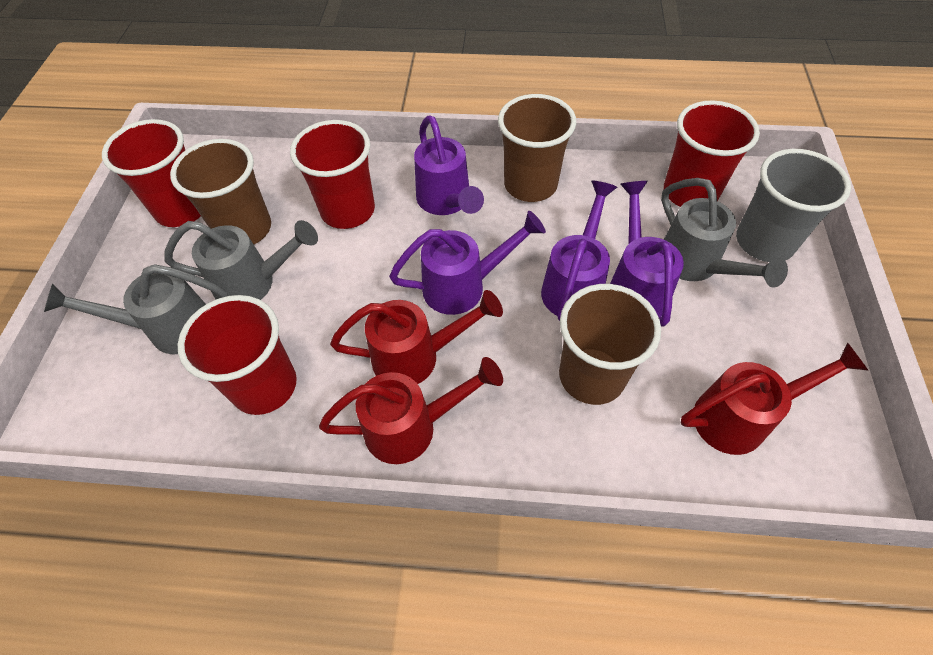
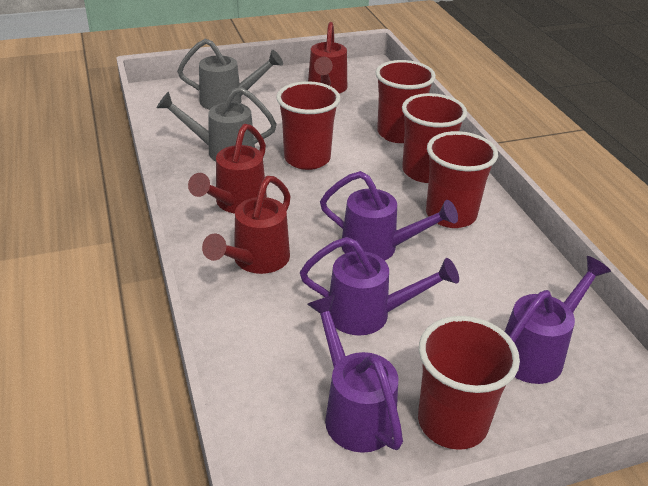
brown cup: 3 -> 0
grey cup: 1 -> 0
grey watering can: 3 -> 2
red cup: 4 -> 5

